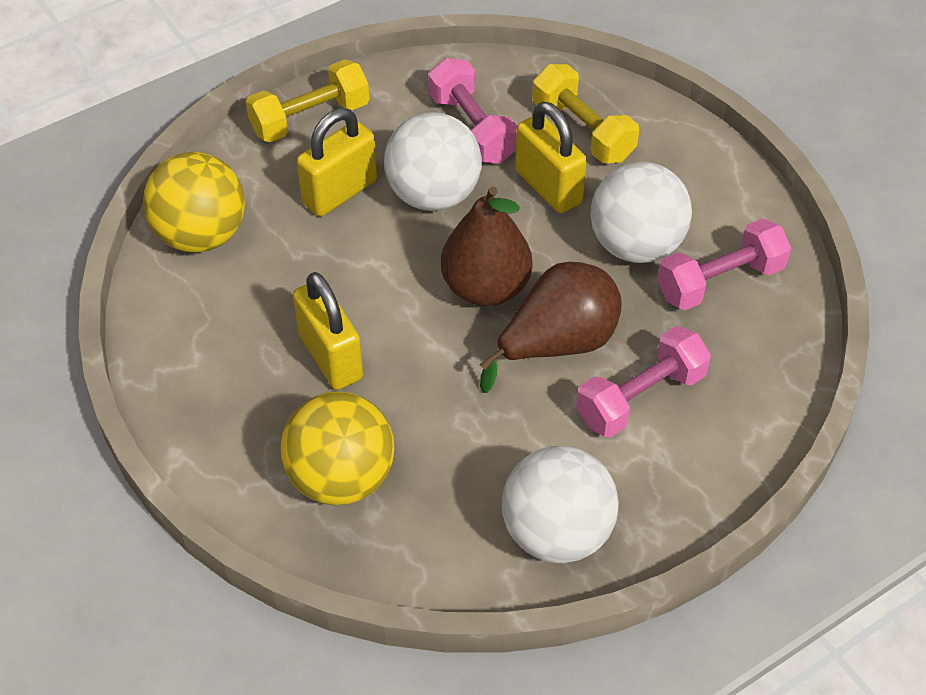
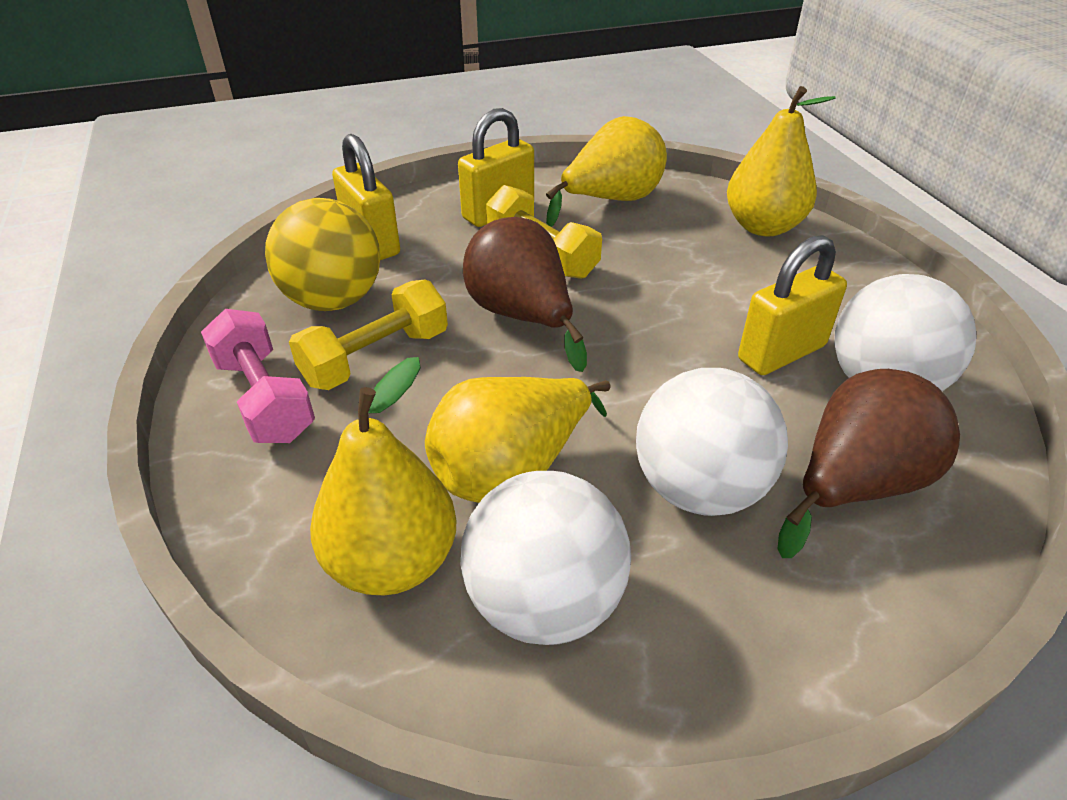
pink dumbbell: 3 -> 1
yellow ball: 2 -> 1
yellow pear: 0 -> 4

